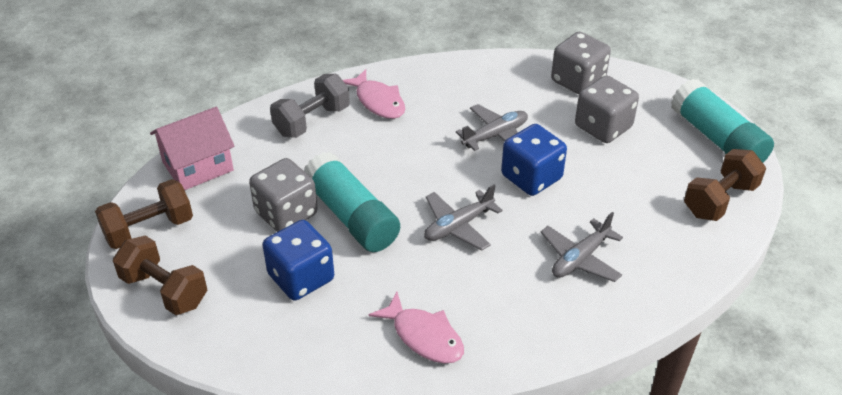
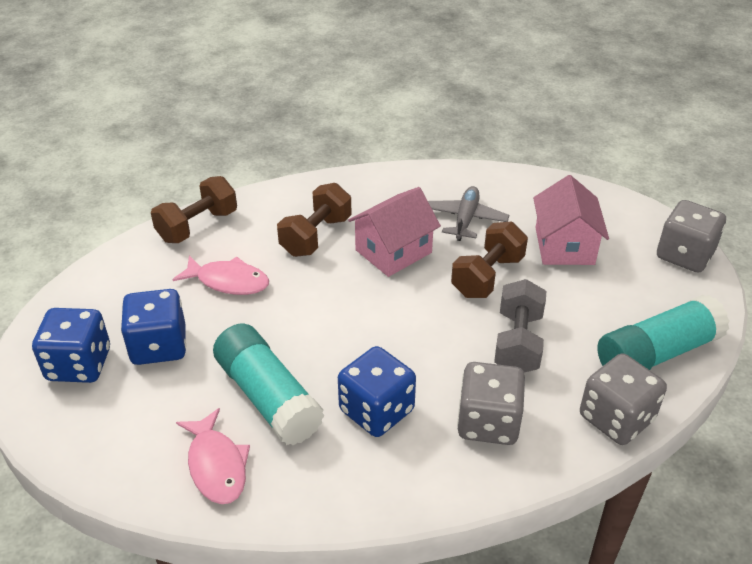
blue dice: 2 -> 3
grey plane: 3 -> 1
pink house: 1 -> 2

